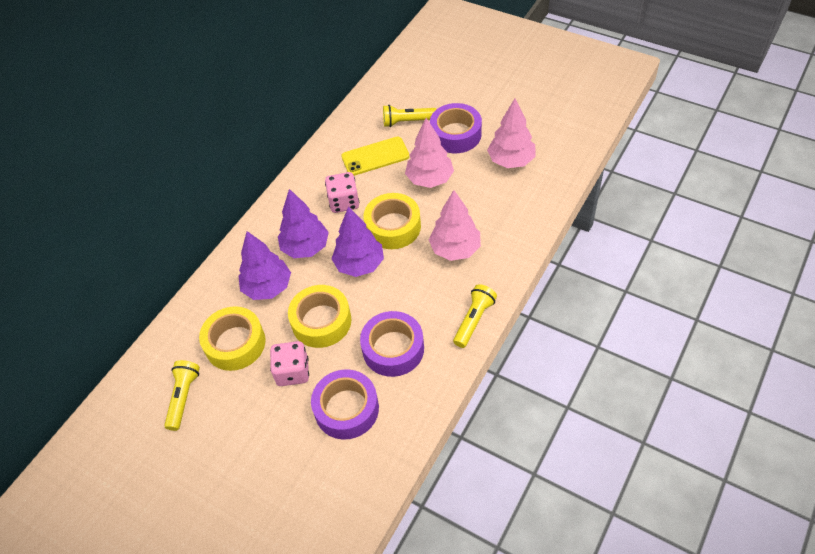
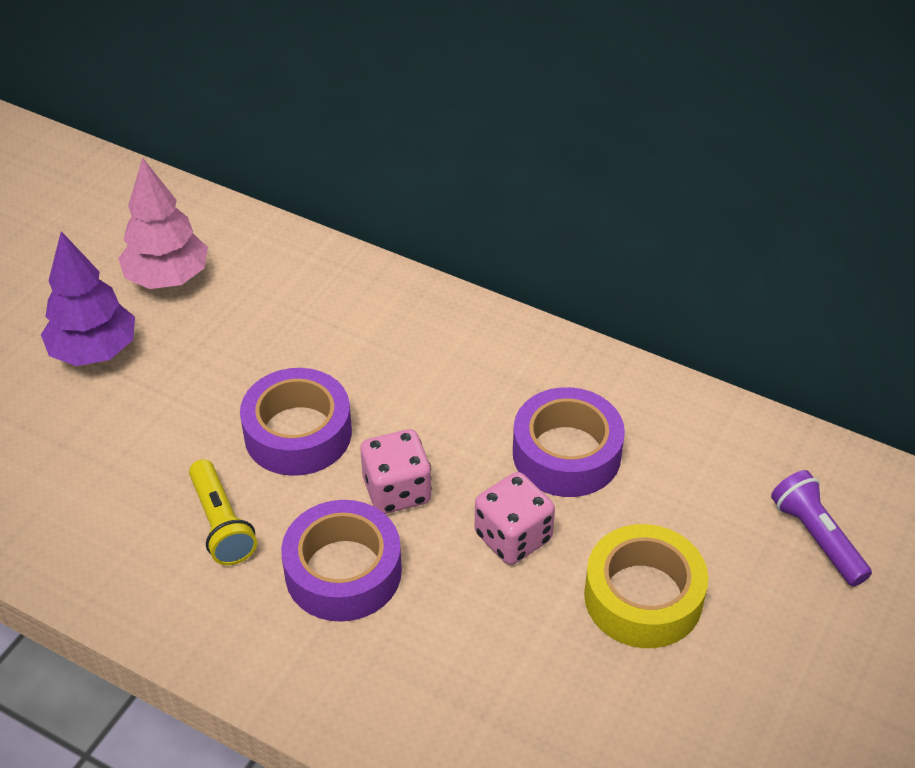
pink tree: 3 -> 1
purple flashlight: 0 -> 1
purple tree: 3 -> 1
yellow flashlight: 3 -> 1
yellow phone: 1 -> 0
yellow tape: 3 -> 1

